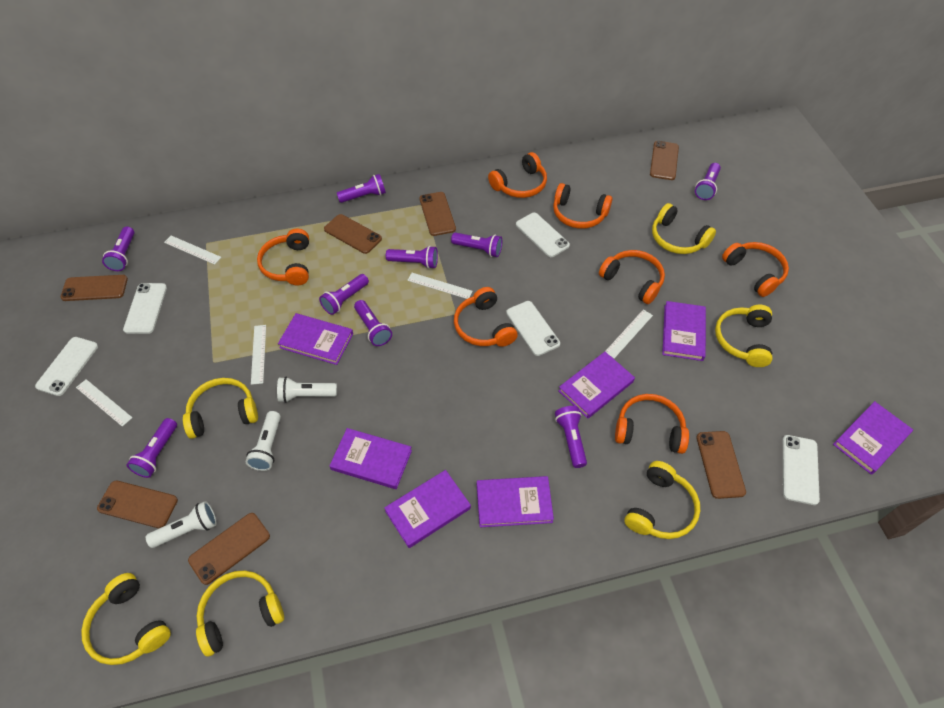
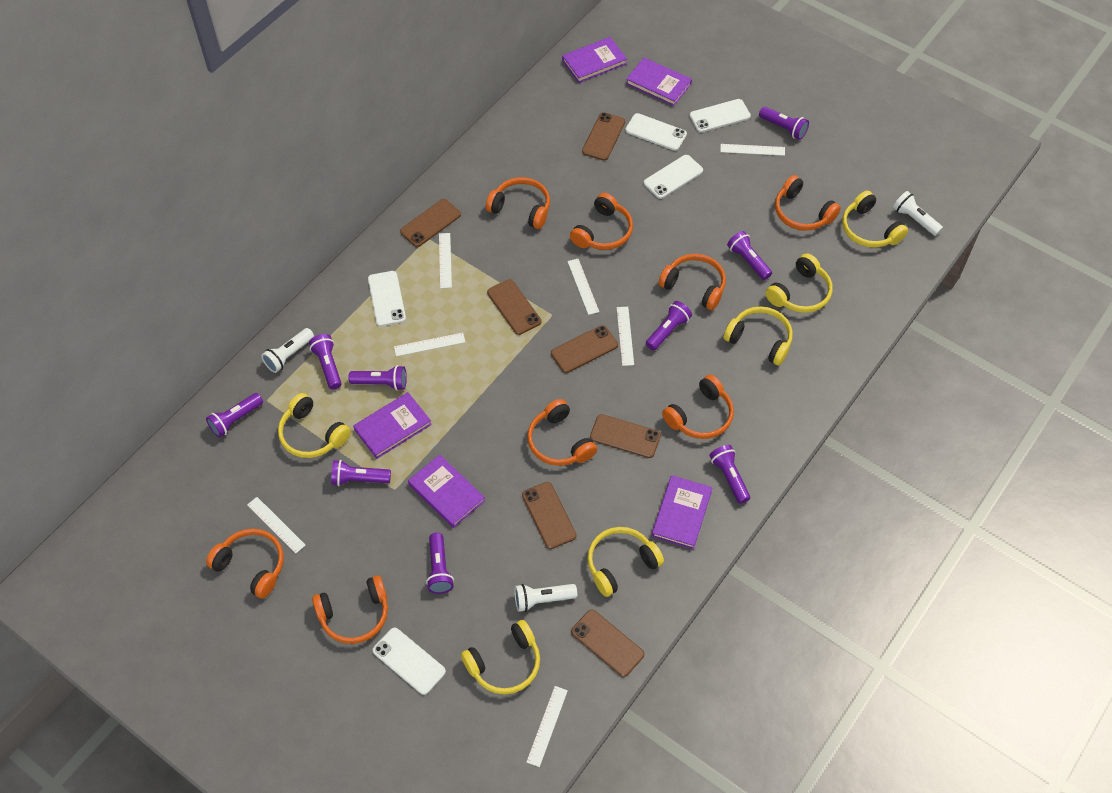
orange headphones: 7 -> 8
purple book: 7 -> 5
white ruler: 5 -> 7

